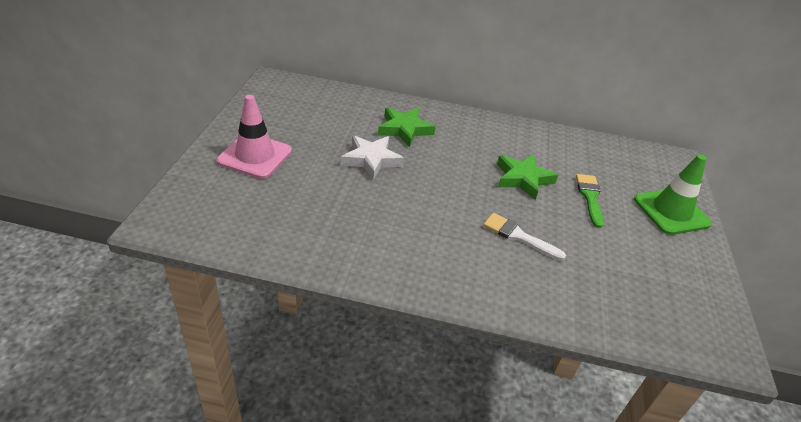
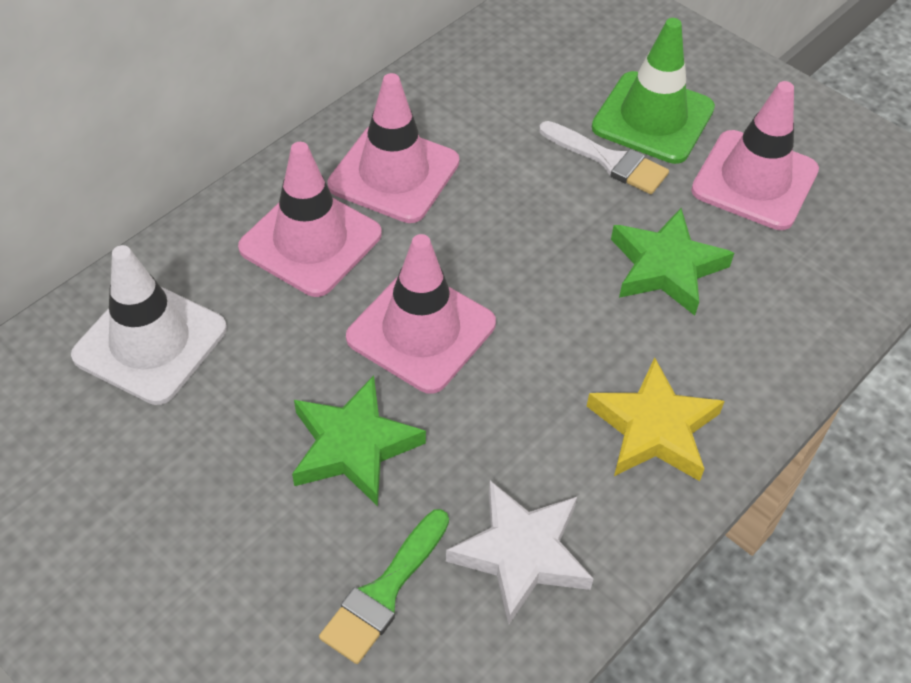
pink traffic cone: 1 -> 4
white traffic cone: 0 -> 1
yellow star: 0 -> 1

